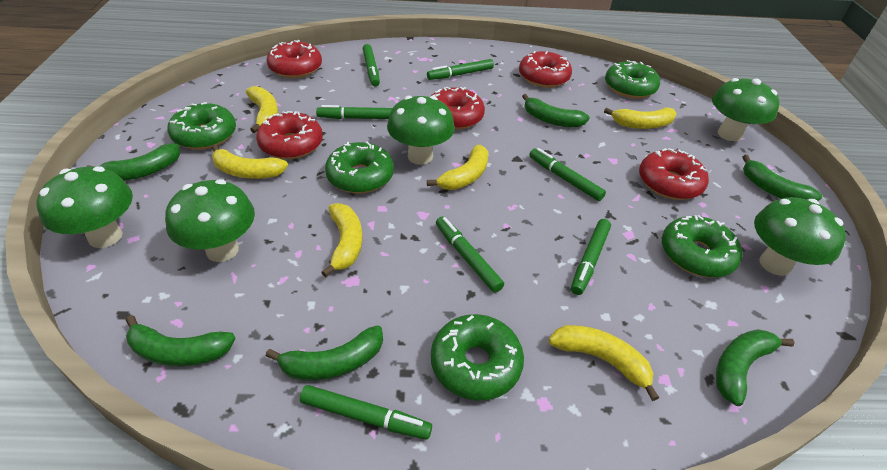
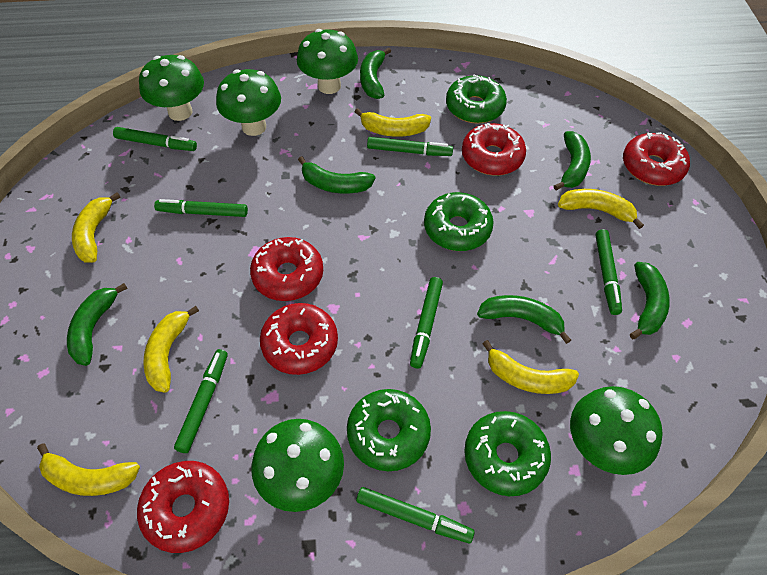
green donut: 5 -> 4

